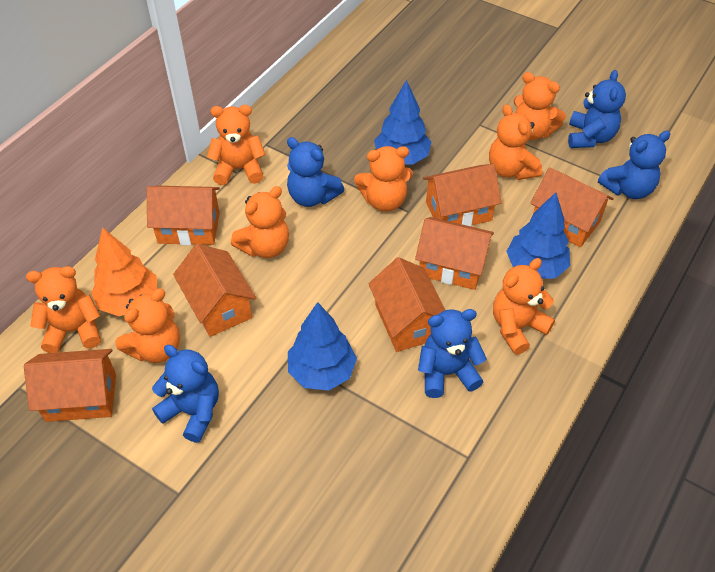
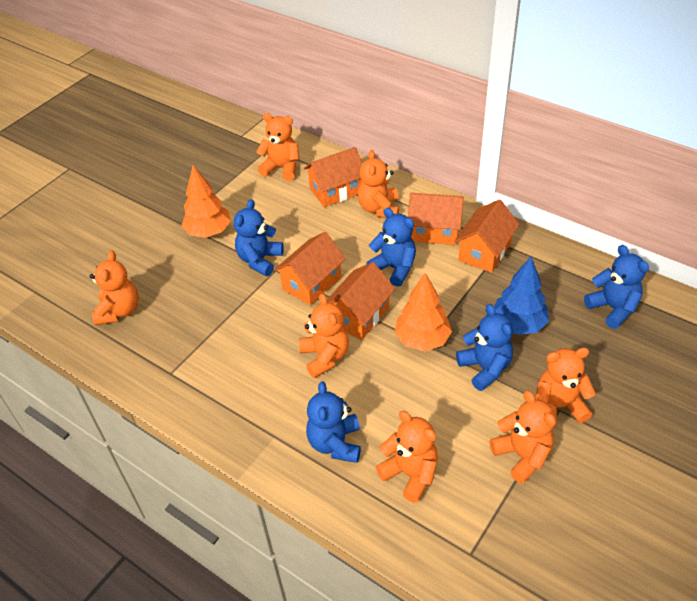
blue tree: 3 -> 1
orange house: 7 -> 5
orange teddy bear: 8 -> 7
orange tree: 1 -> 2

